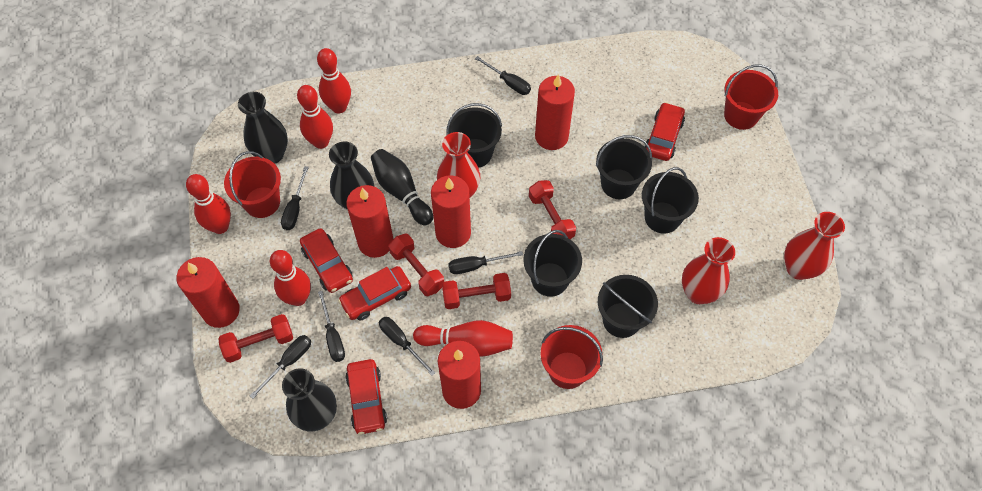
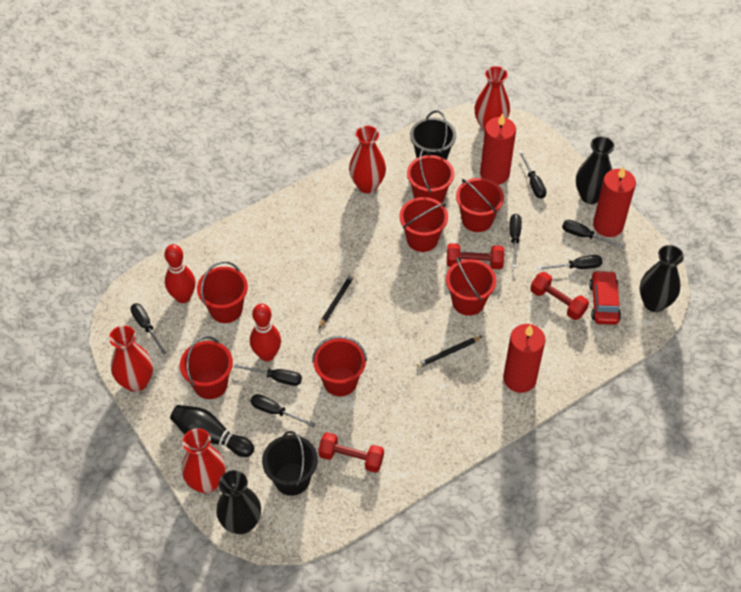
black bucket: 5 -> 2
black pencil: 0 -> 2
black screwdriver: 6 -> 7
red bowling pin: 5 -> 2
red bucket: 3 -> 7
red candle: 5 -> 3
red car: 4 -> 1
red dumbbell: 4 -> 3
red vase: 3 -> 4

